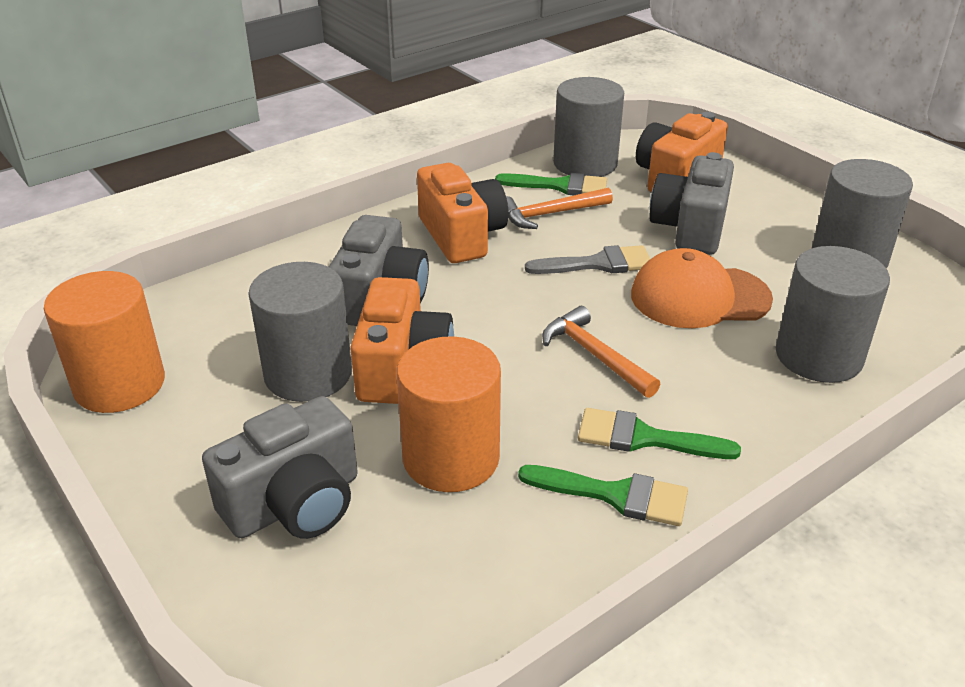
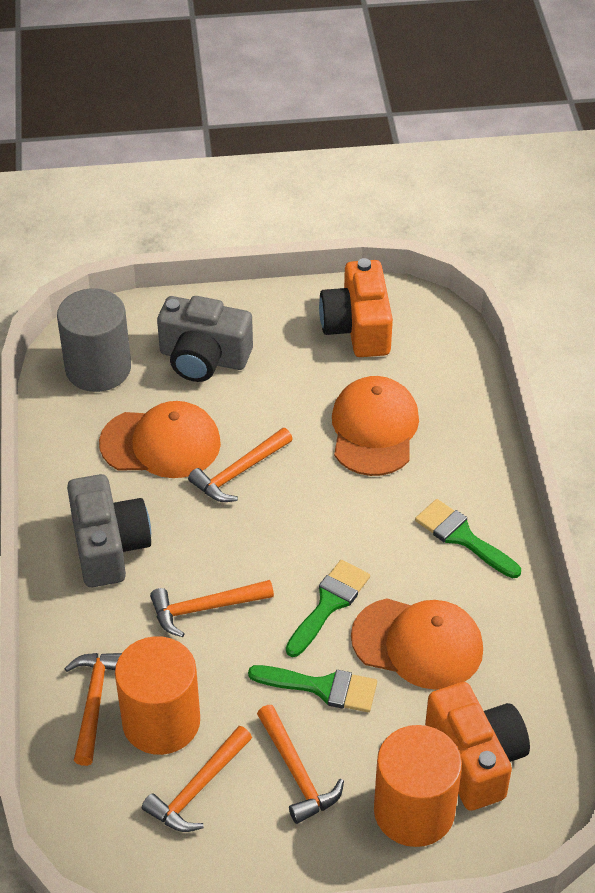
grey brush: 1 -> 0
grey camera: 3 -> 2
grey cylinder: 4 -> 1
orange camera: 3 -> 2
orange cap: 1 -> 3
orange hammer: 2 -> 5

